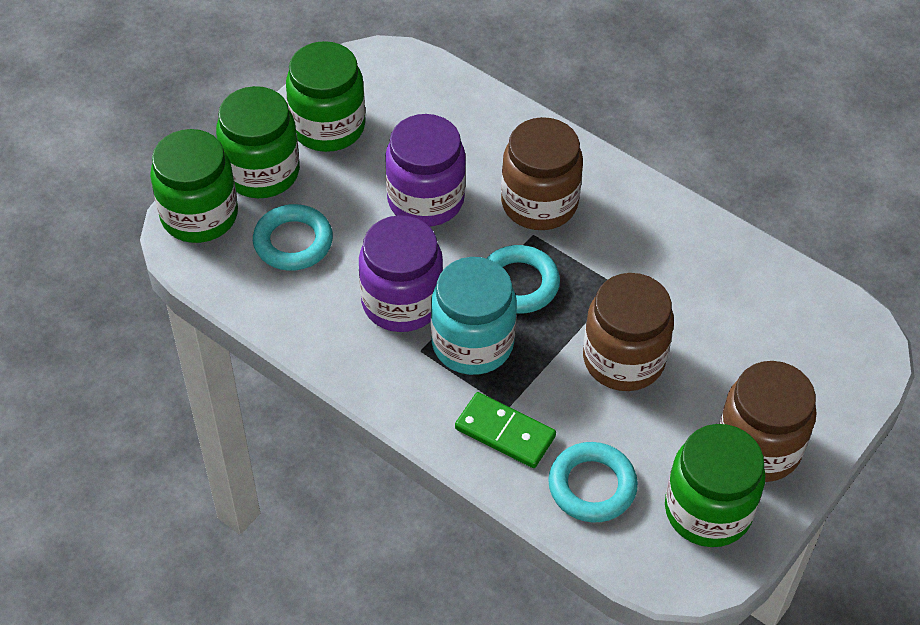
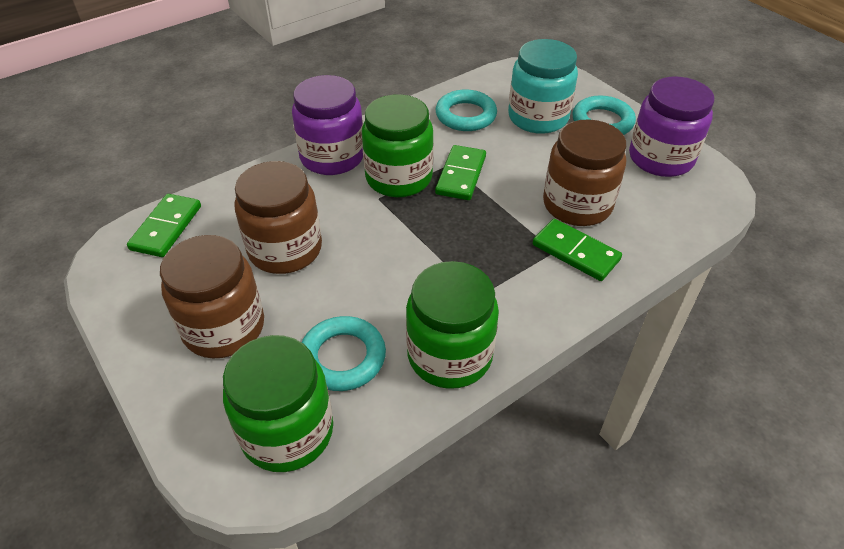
green domino: 1 -> 3
green jar: 4 -> 3

